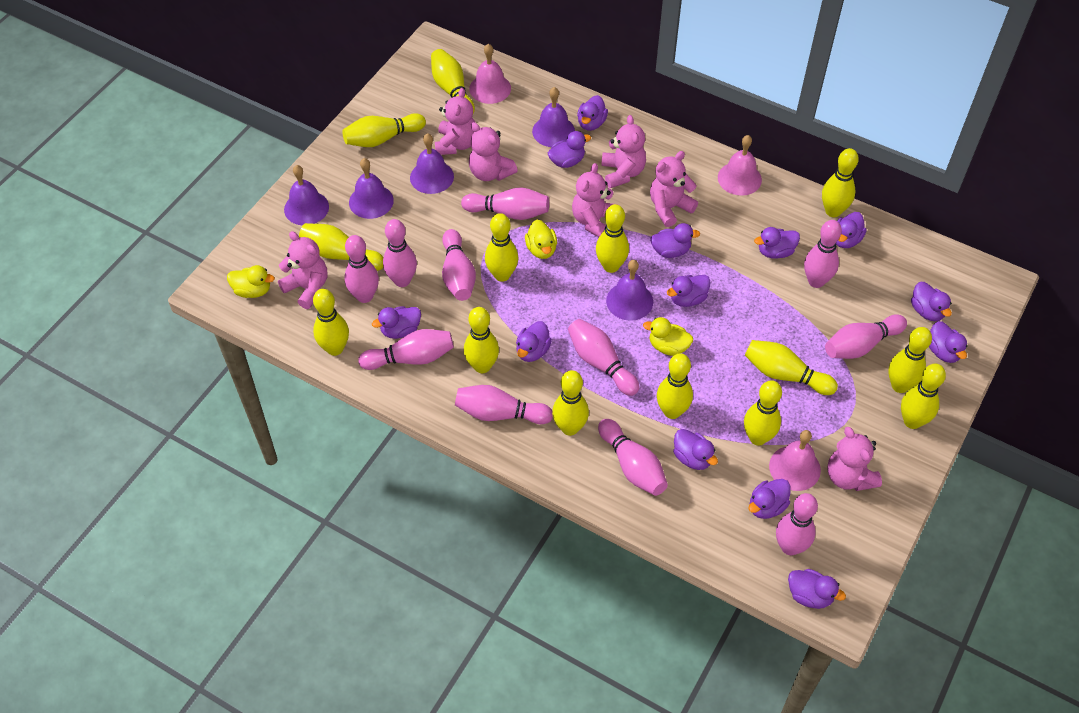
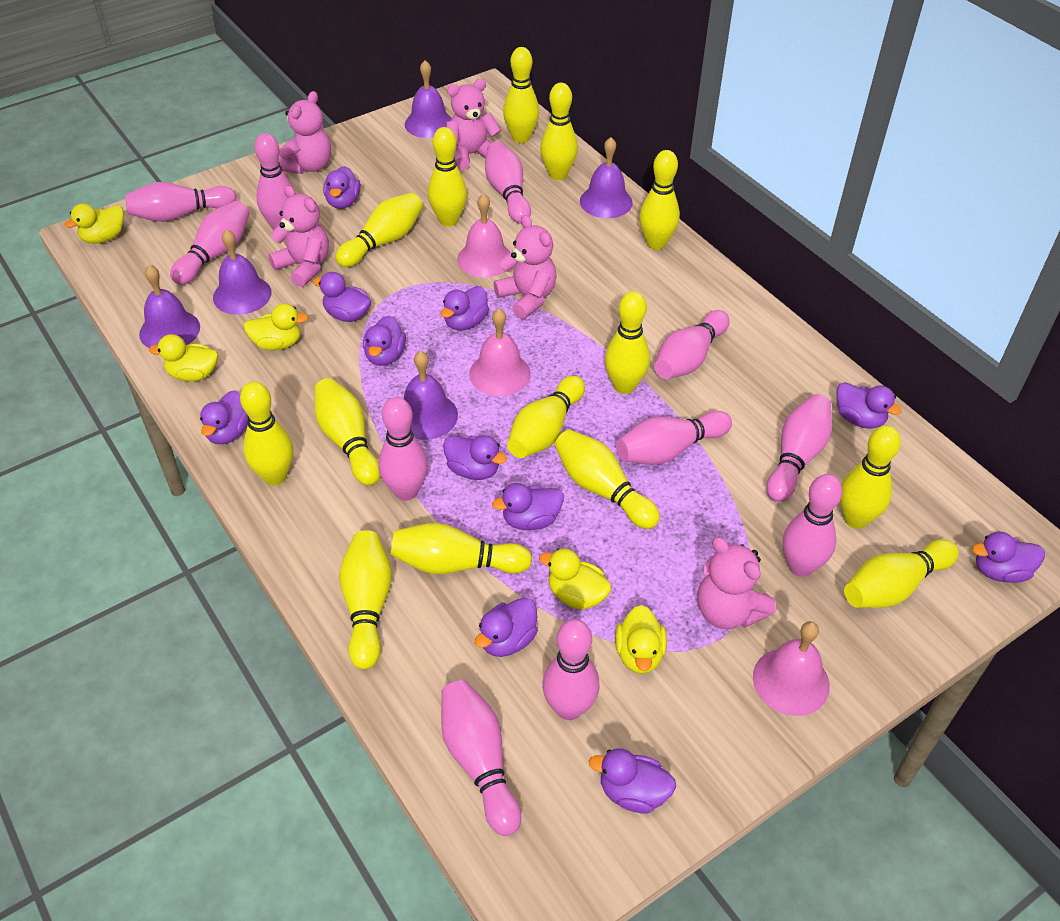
pink teddy bear: 7 -> 5
purple duck: 13 -> 11
yellow duck: 3 -> 5

